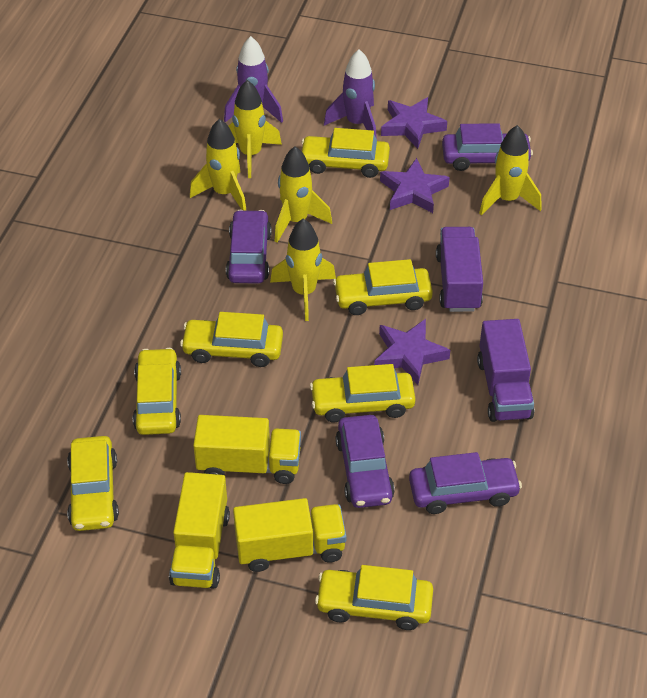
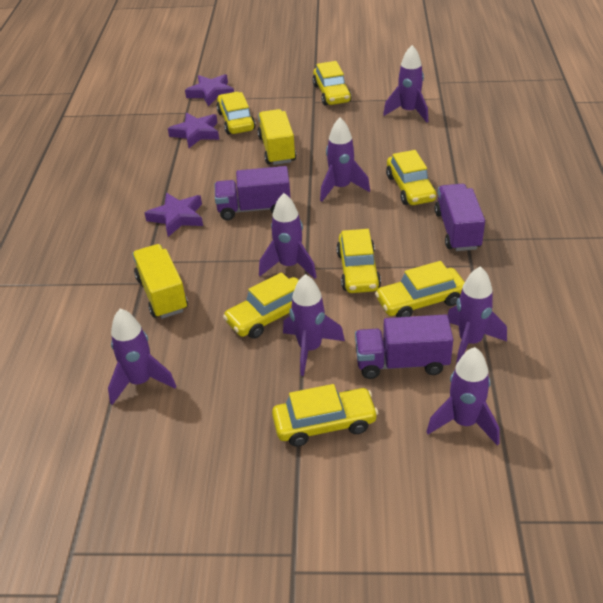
purple car: 4 -> 0
purple rocket: 2 -> 7
purple truck: 2 -> 3
yellow rocket: 5 -> 0
yellow truck: 3 -> 2

